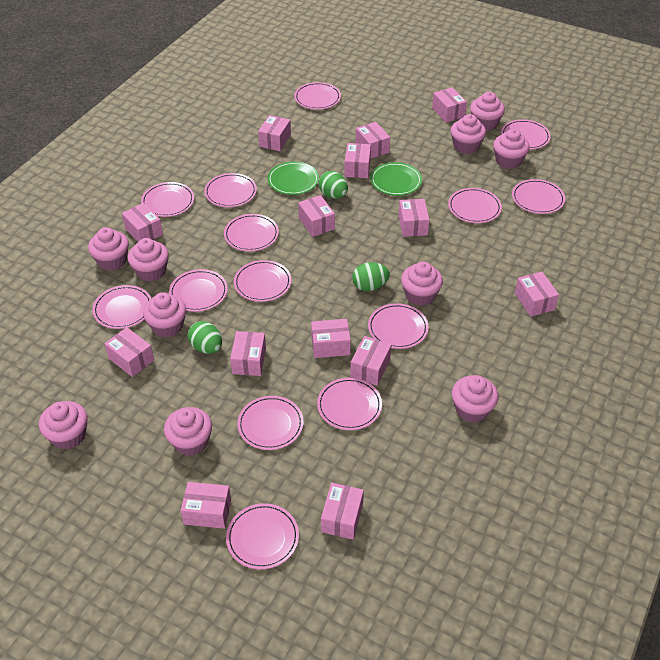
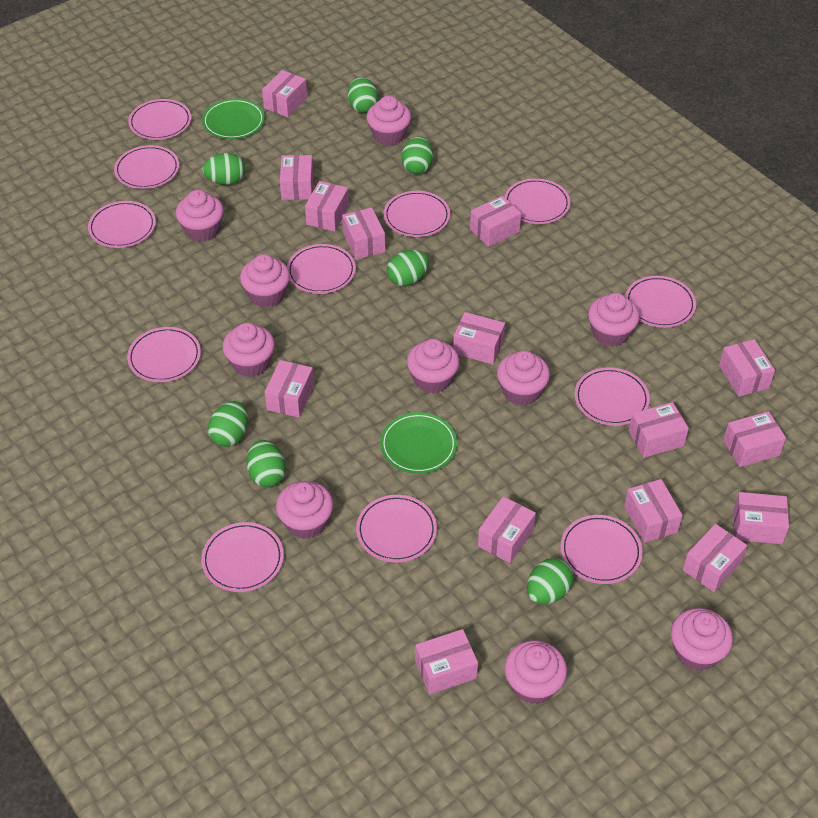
green egg: 3 -> 7
pink box: 14 -> 15
pink plate: 14 -> 12

